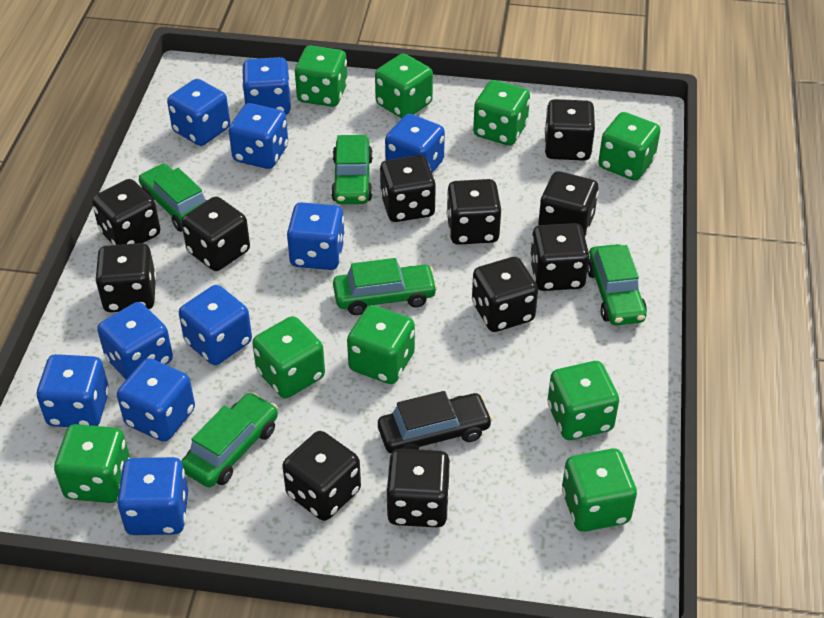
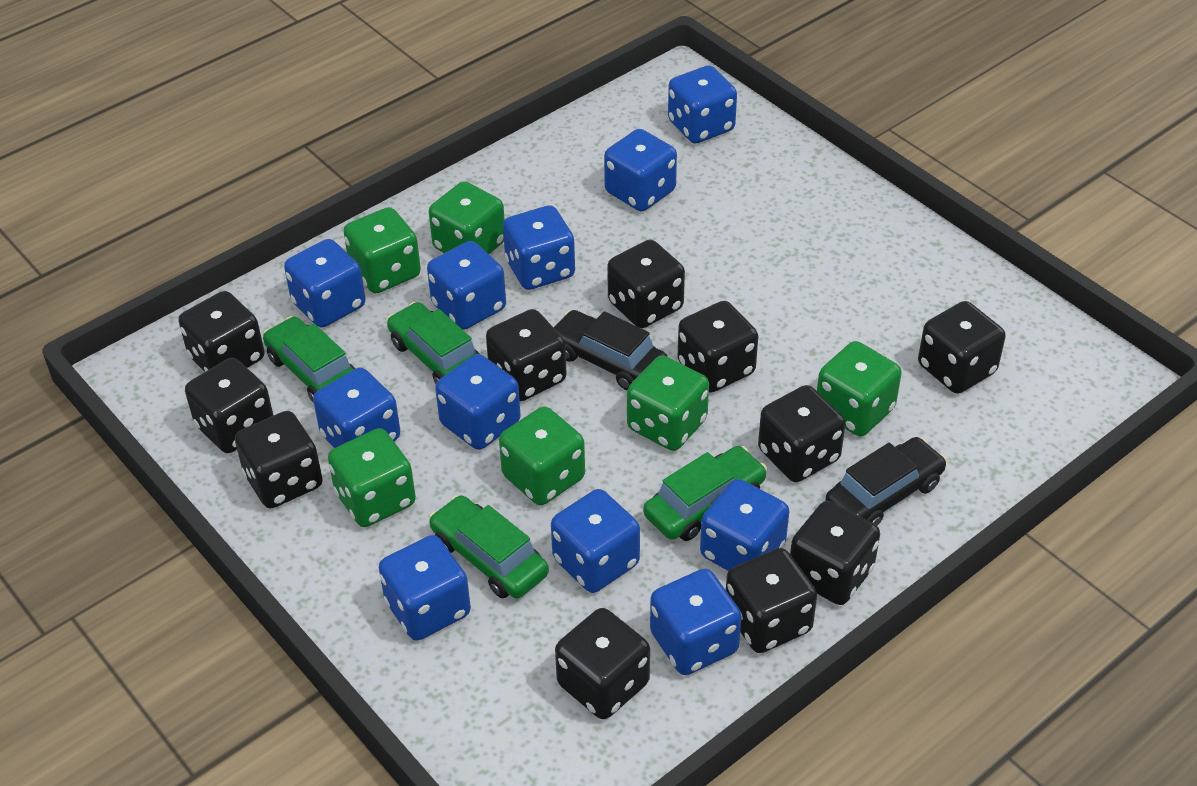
black car: 1 -> 2
blue dice: 10 -> 11
green car: 5 -> 4
green dice: 9 -> 6

